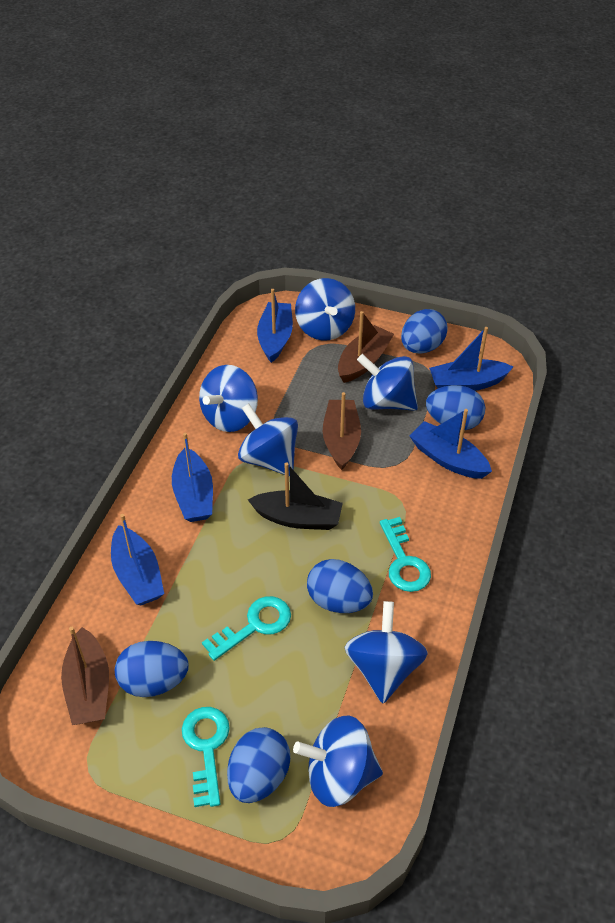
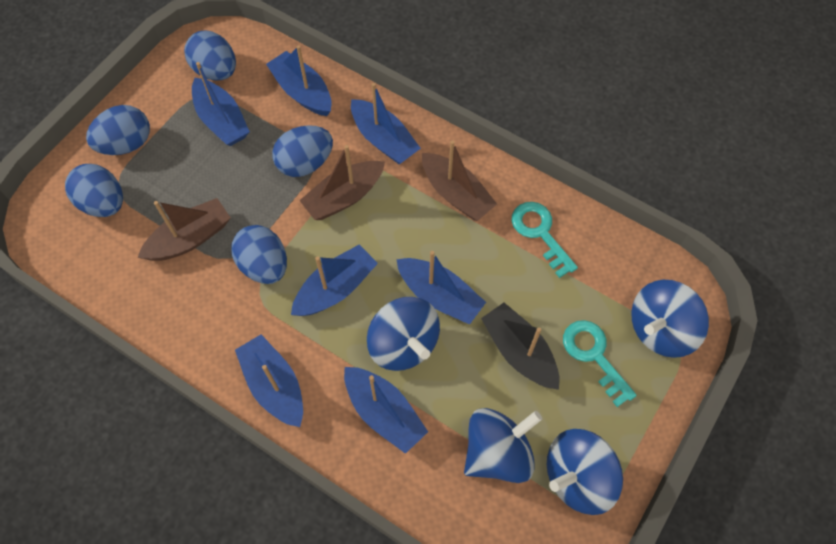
blue boat: 5 -> 7
blue spinning top: 6 -> 4
turquoise key: 3 -> 2

